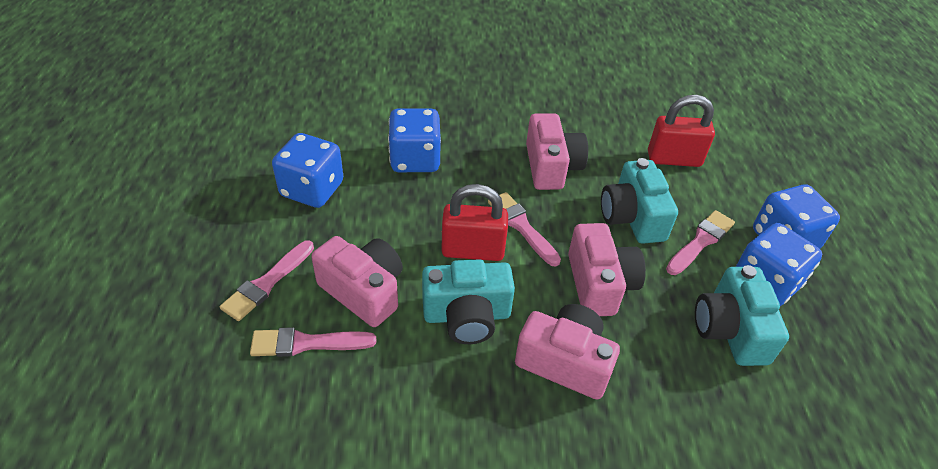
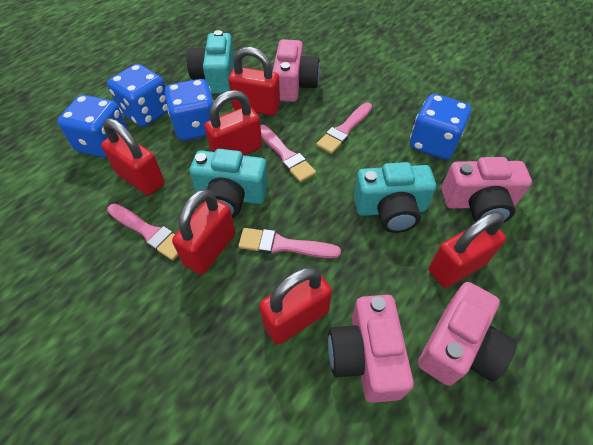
red padlock: 2 -> 6

